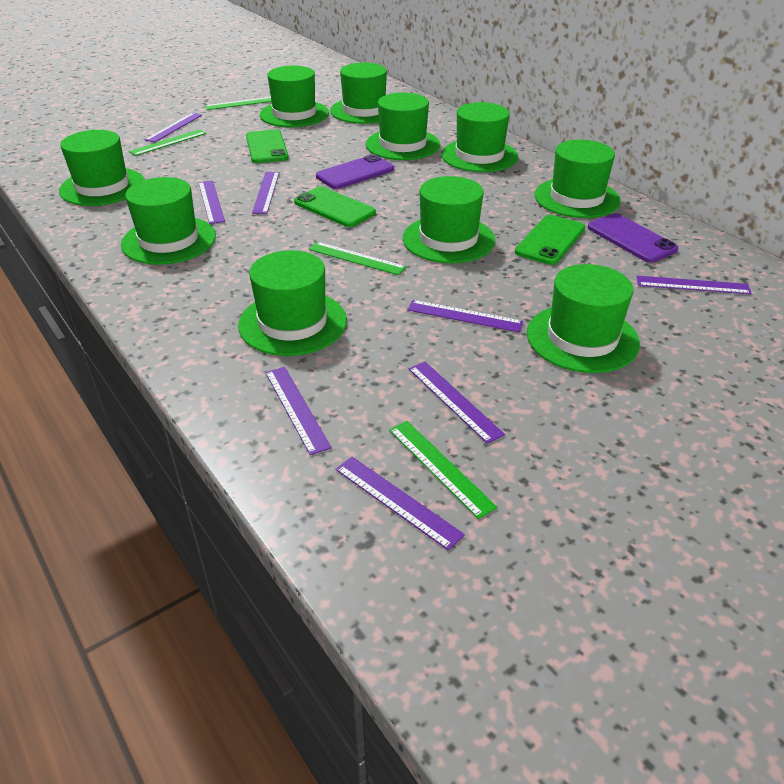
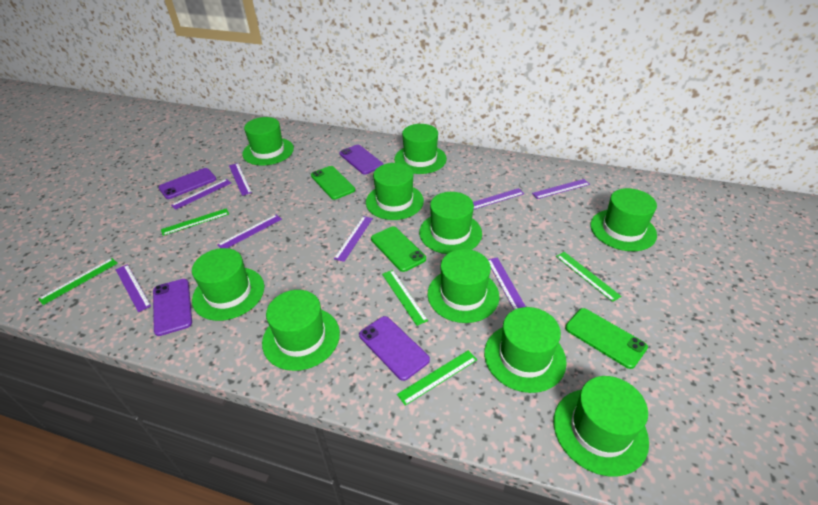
green ruler: 4 -> 5
purple phone: 2 -> 4

